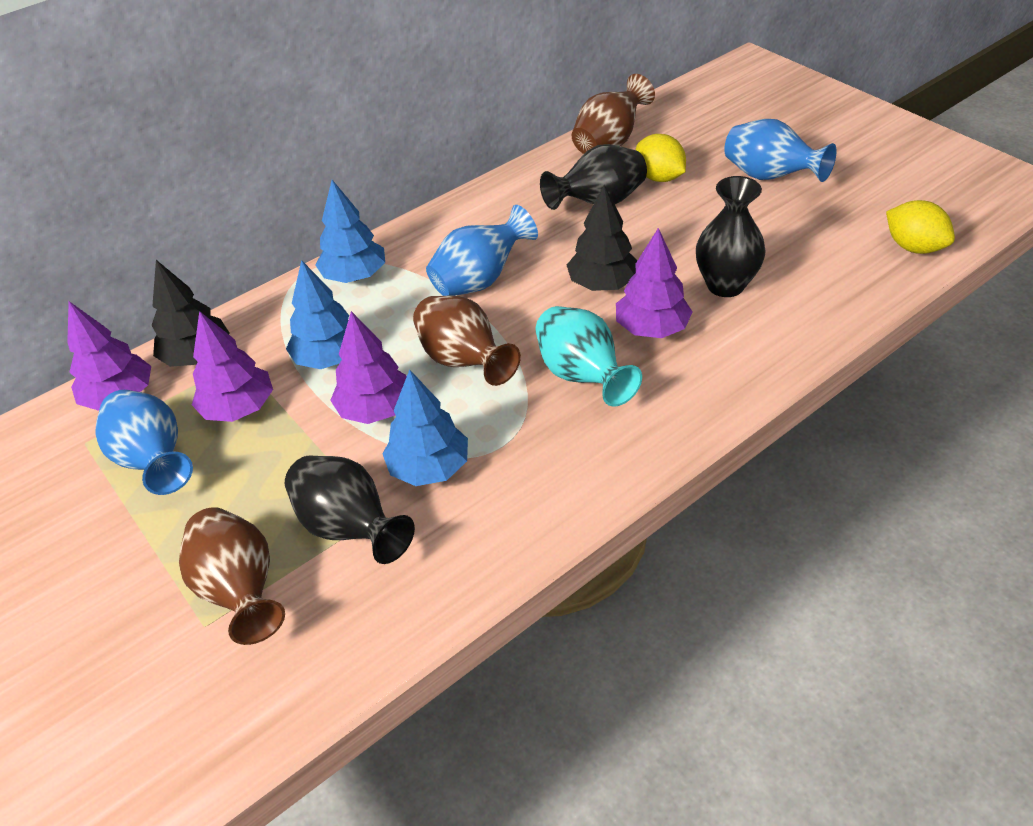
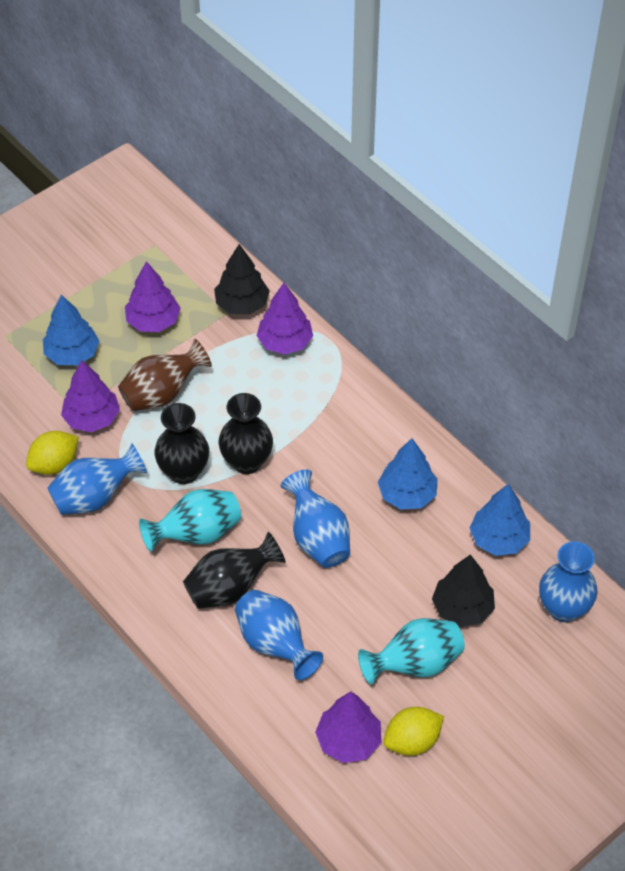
blue vase: 3 -> 4
brown vase: 3 -> 1
turquoise vase: 1 -> 2

